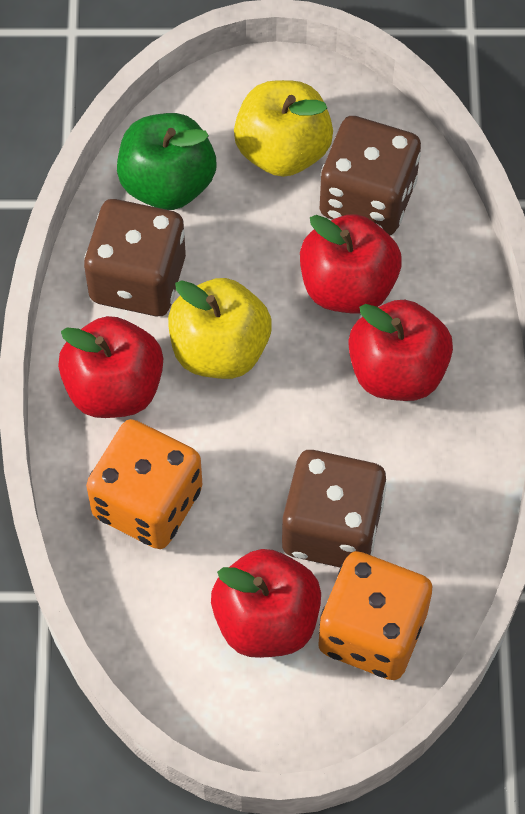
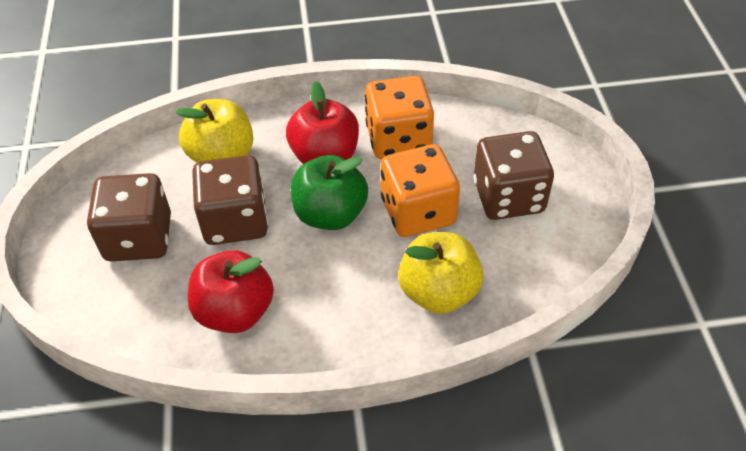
red apple: 4 -> 2

